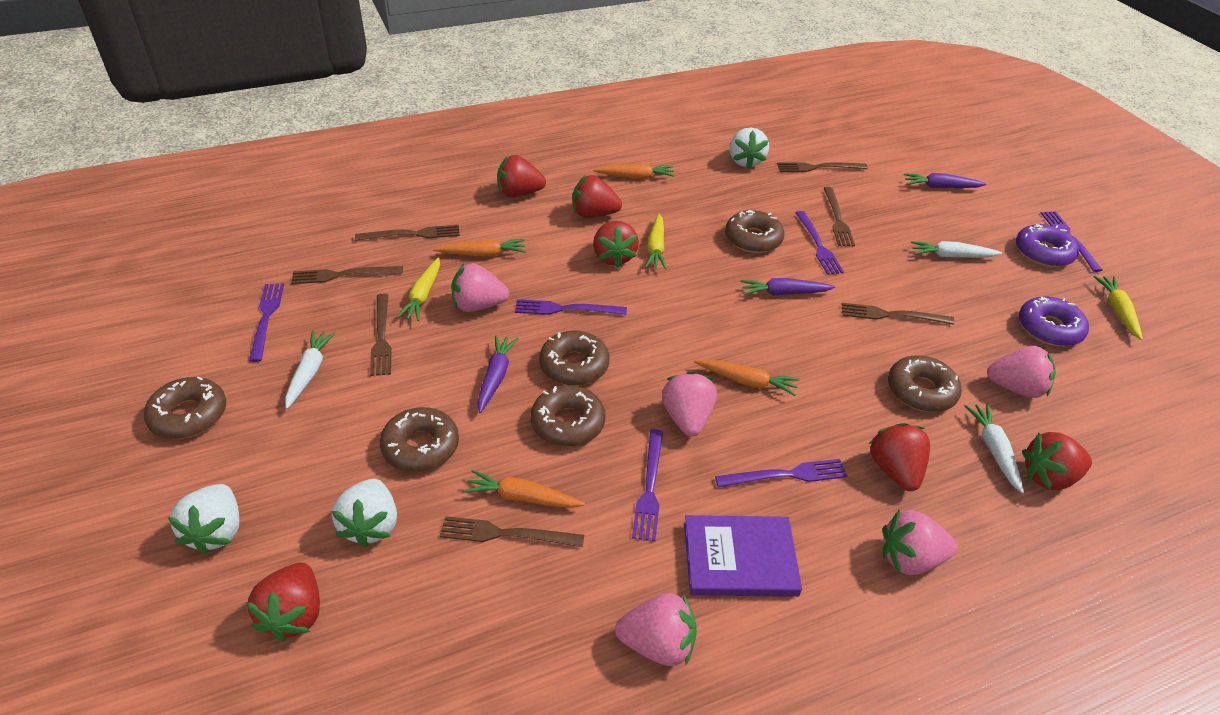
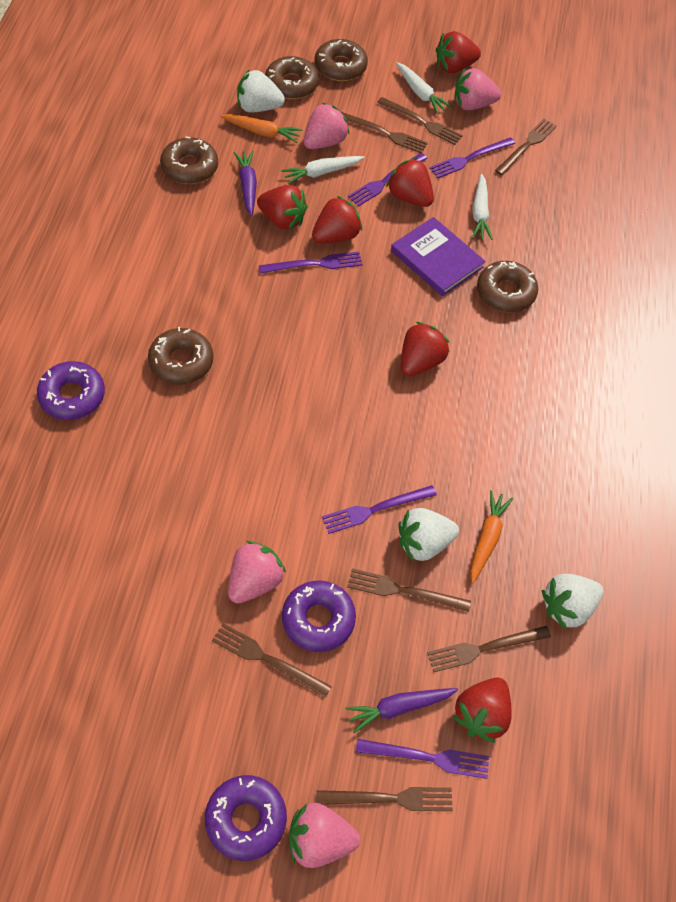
brown donut: 6 -> 5
orange carrot: 4 -> 2
pink strawberry: 5 -> 4
purple carrot: 3 -> 2
purple donut: 2 -> 3
purple fork: 6 -> 5
yellow carrot: 3 -> 0

